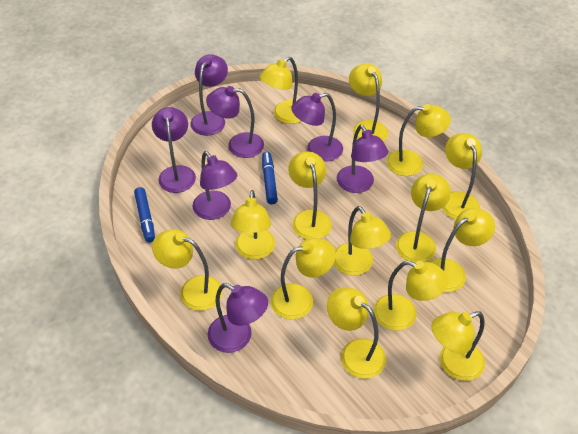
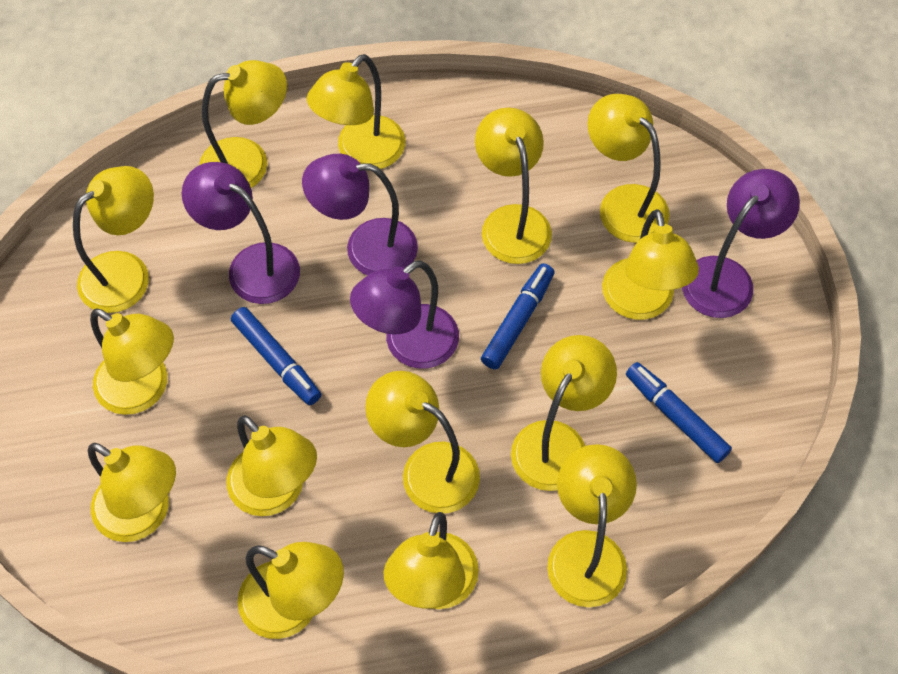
blue marker: 2 -> 3
purple lamp: 7 -> 4

